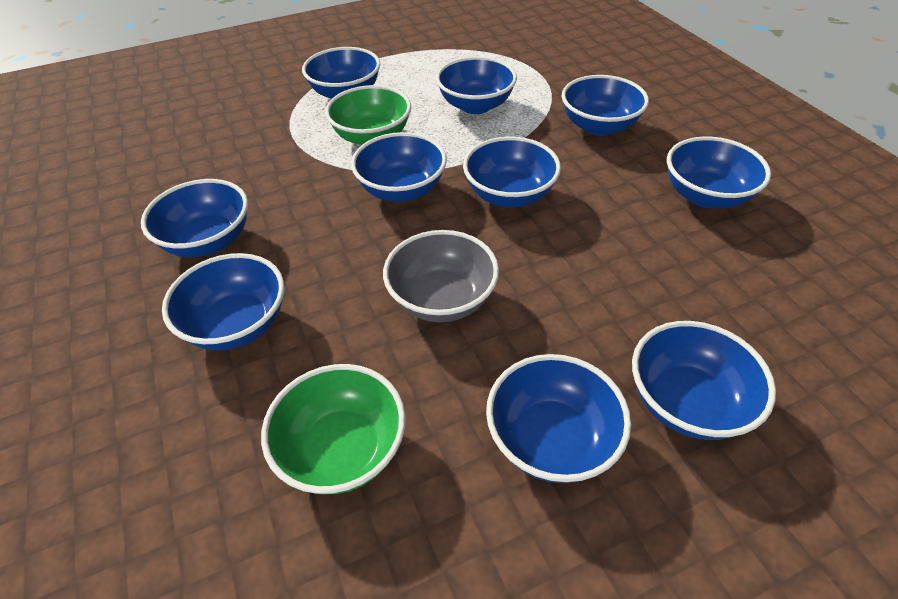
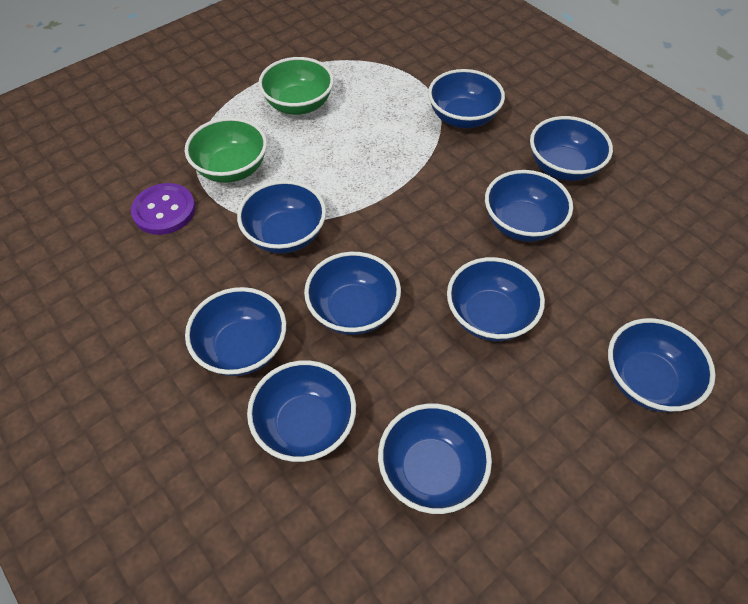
grey bowl: 1 -> 0
purple button: 0 -> 1

